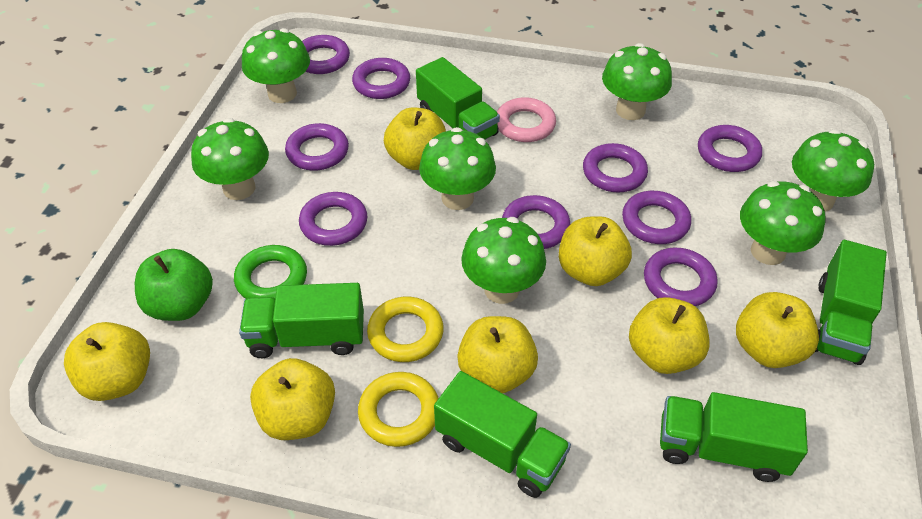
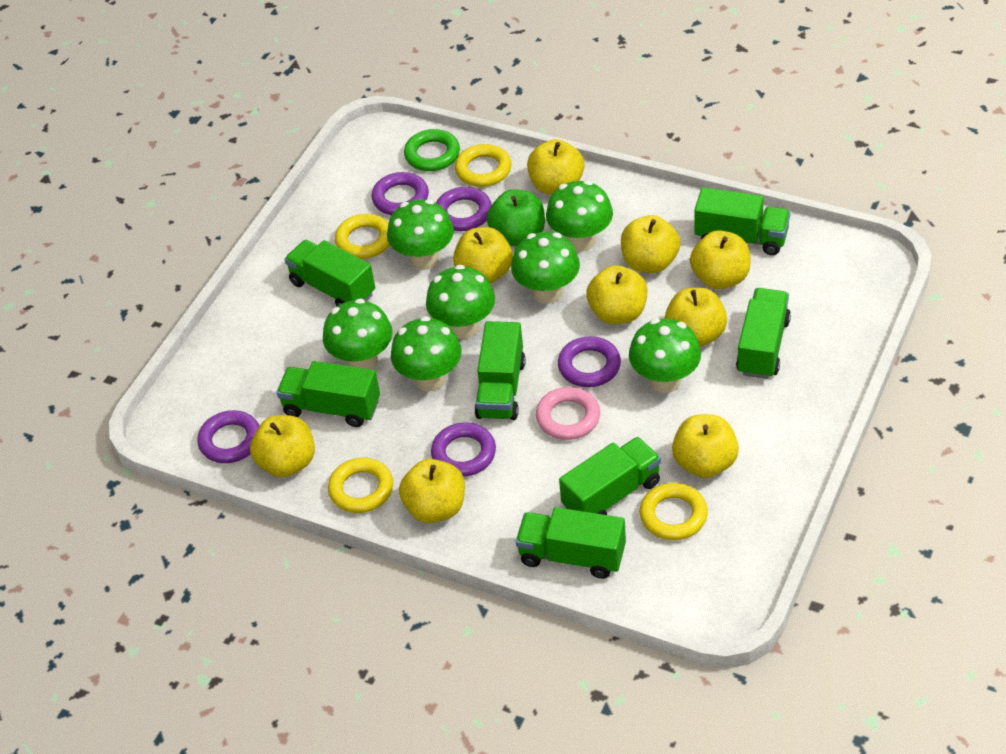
green truck: 5 -> 7
purple ring: 9 -> 5
yellow apple: 7 -> 9
yellow ring: 2 -> 4

